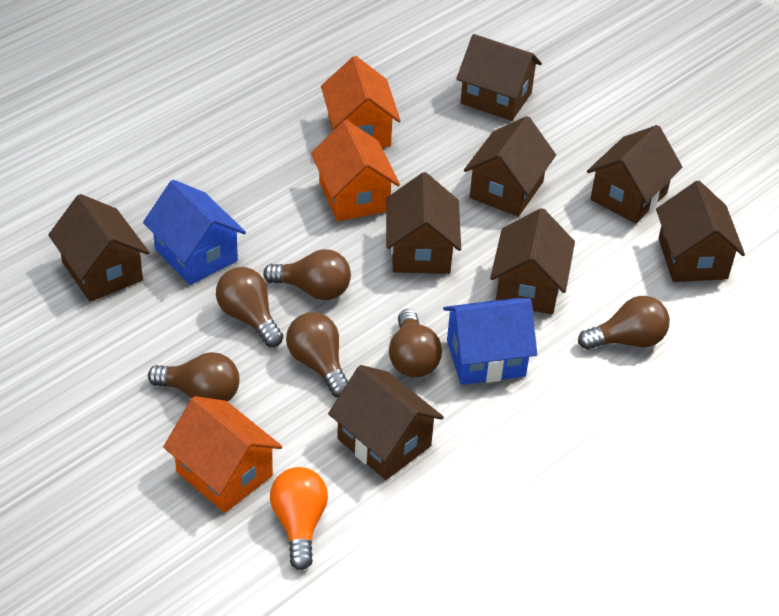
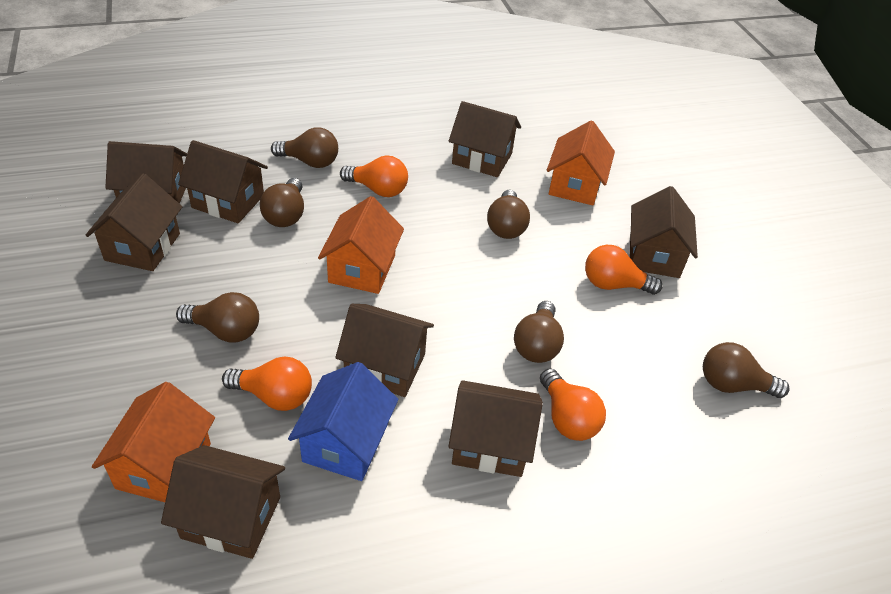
blue house: 2 -> 1
orange light bulb: 1 -> 4

